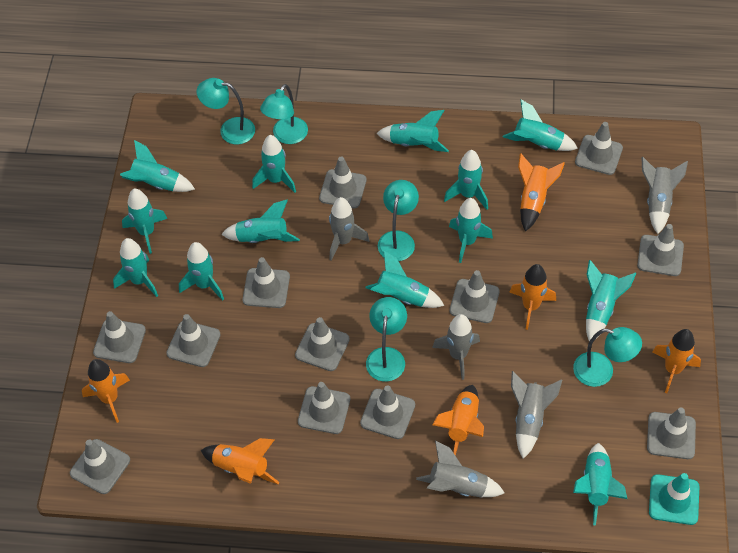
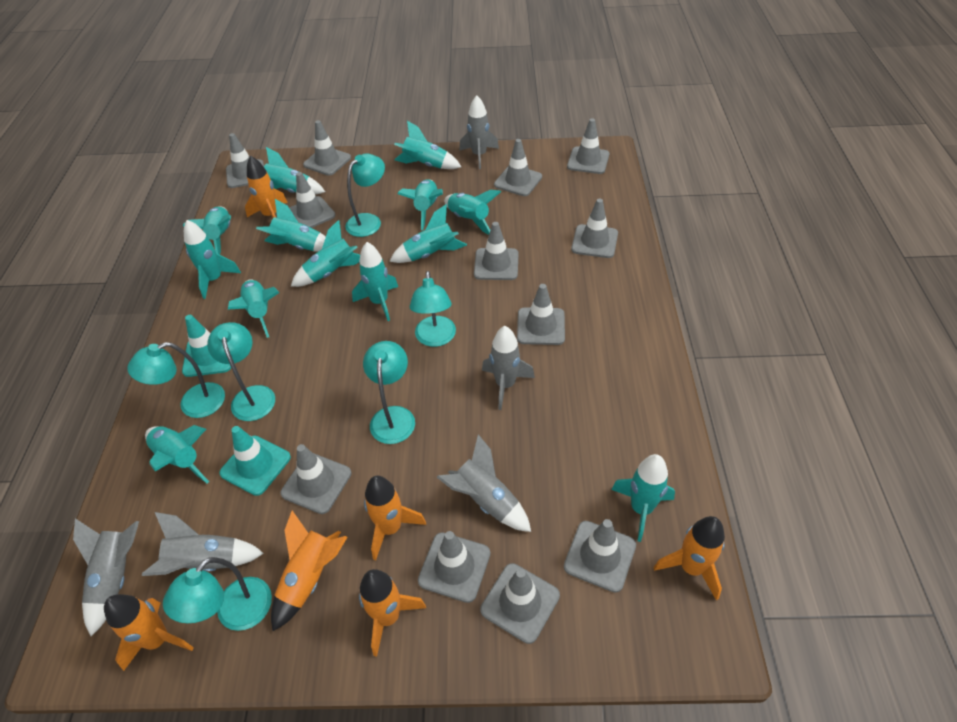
turquoise lamp: 5 -> 6
turquoise traffic cone: 1 -> 2

